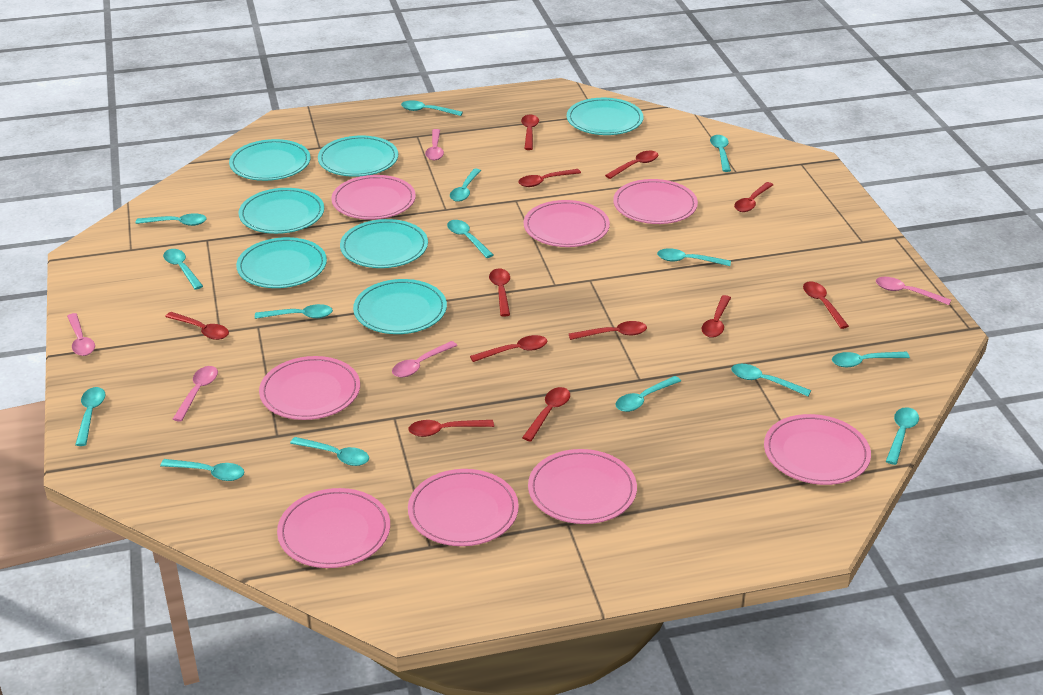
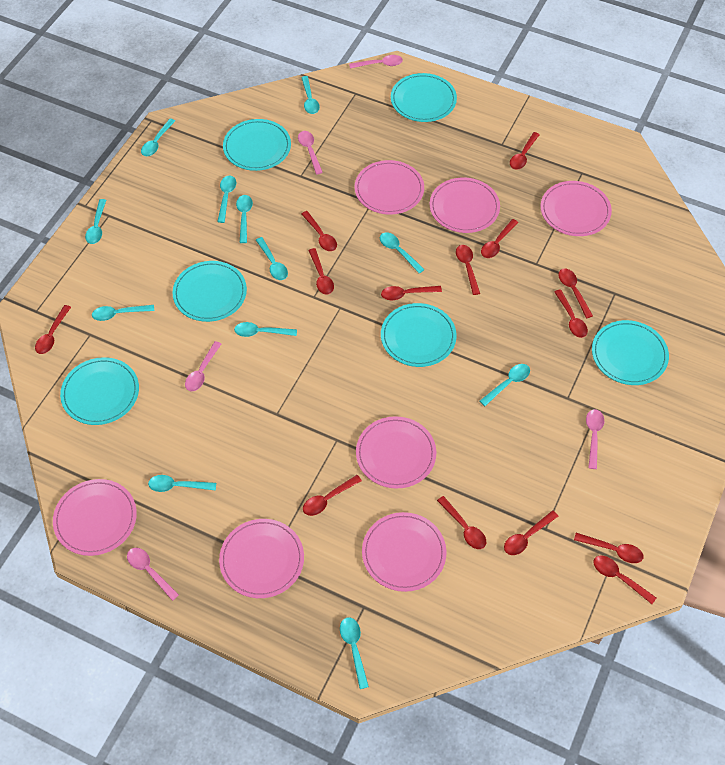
pink plate: 8 -> 7
red spoon: 12 -> 14
turquoise plate: 7 -> 6
turquoise spoon: 15 -> 12

